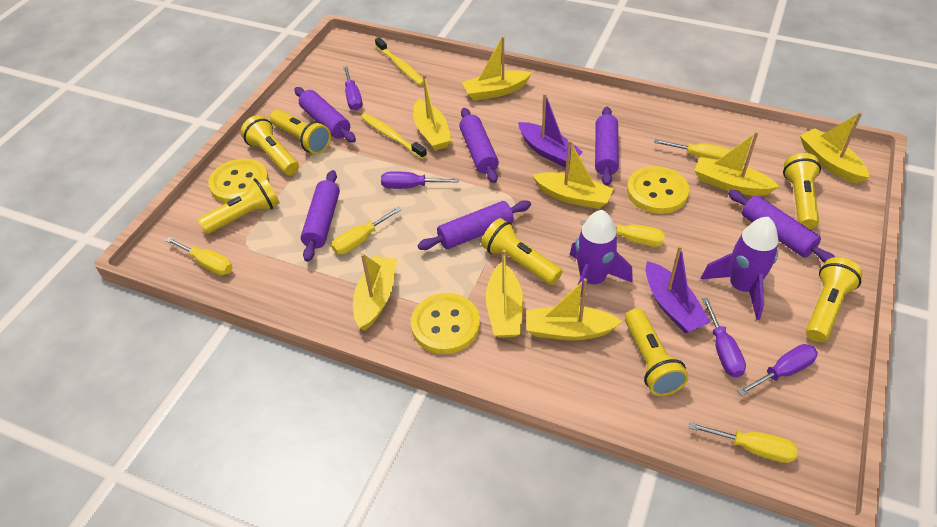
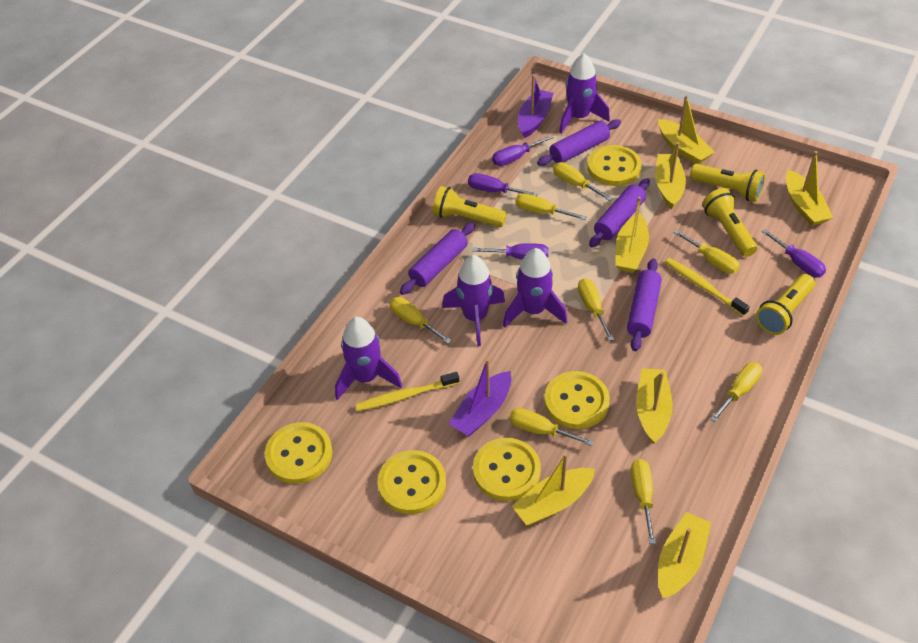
purple rocket: 2 -> 4
purple rolling pin: 6 -> 4
yellow boat: 8 -> 7
yellow button: 3 -> 5
yellow flashlight: 7 -> 4
yellow screwdriver: 5 -> 8

